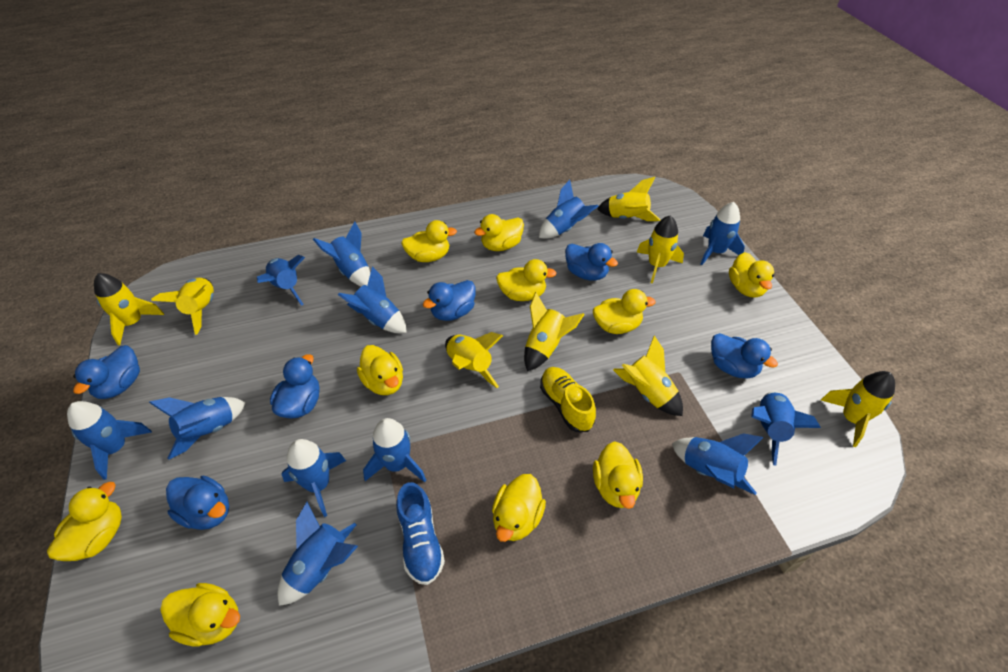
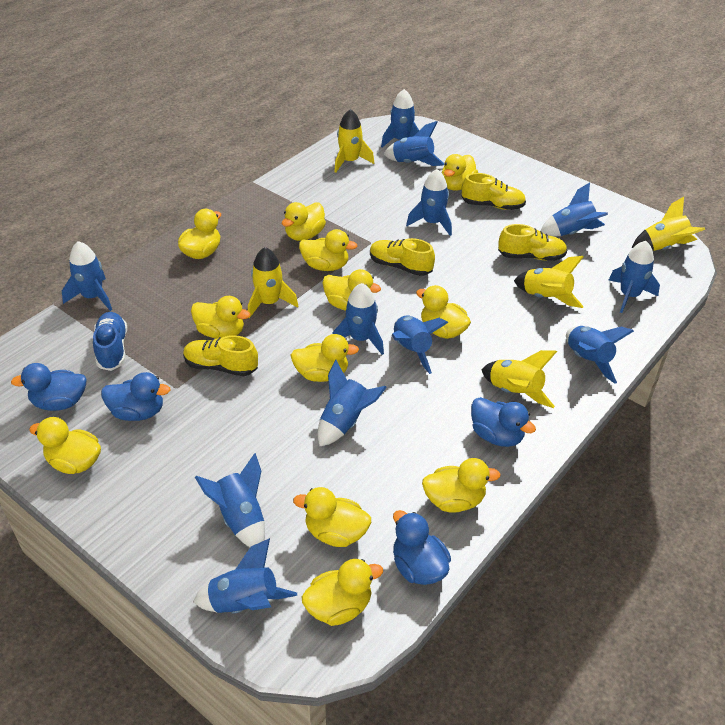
blue duck: 6 -> 4
yellow duck: 10 -> 12
yellow rocket: 8 -> 5
yellow shoe: 1 -> 4

